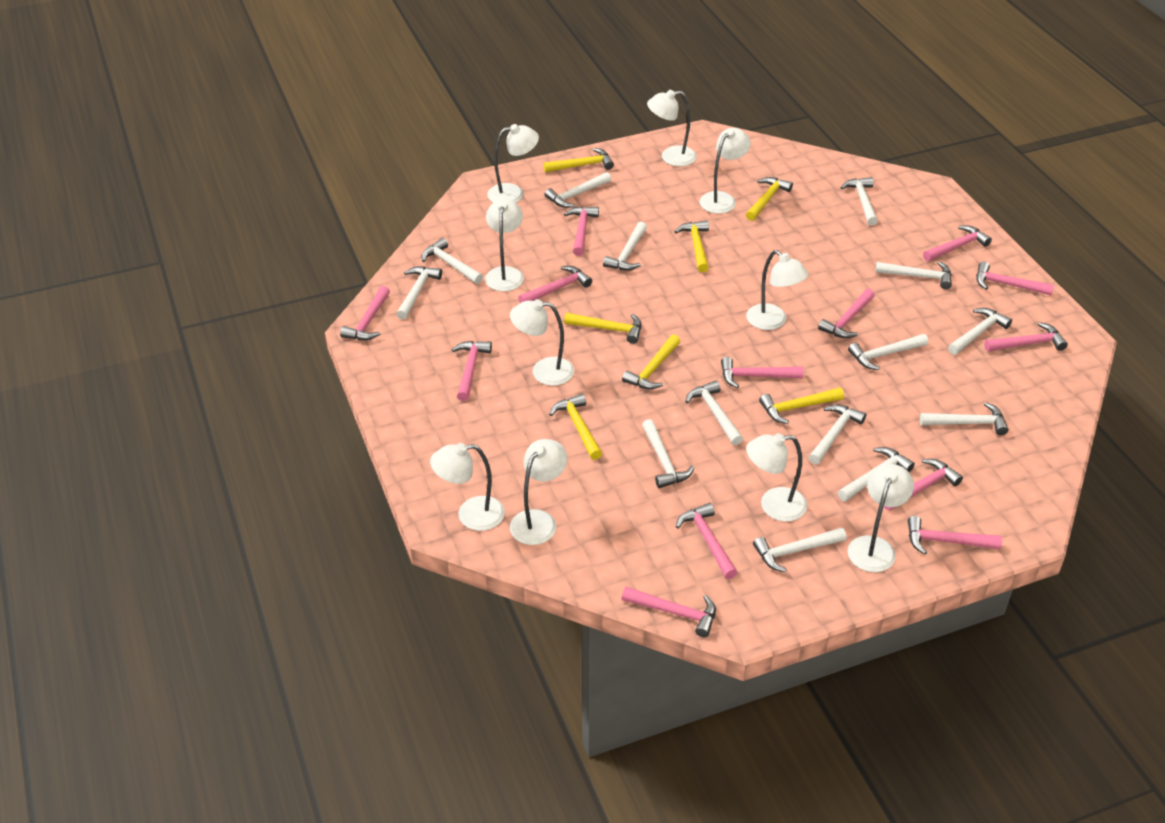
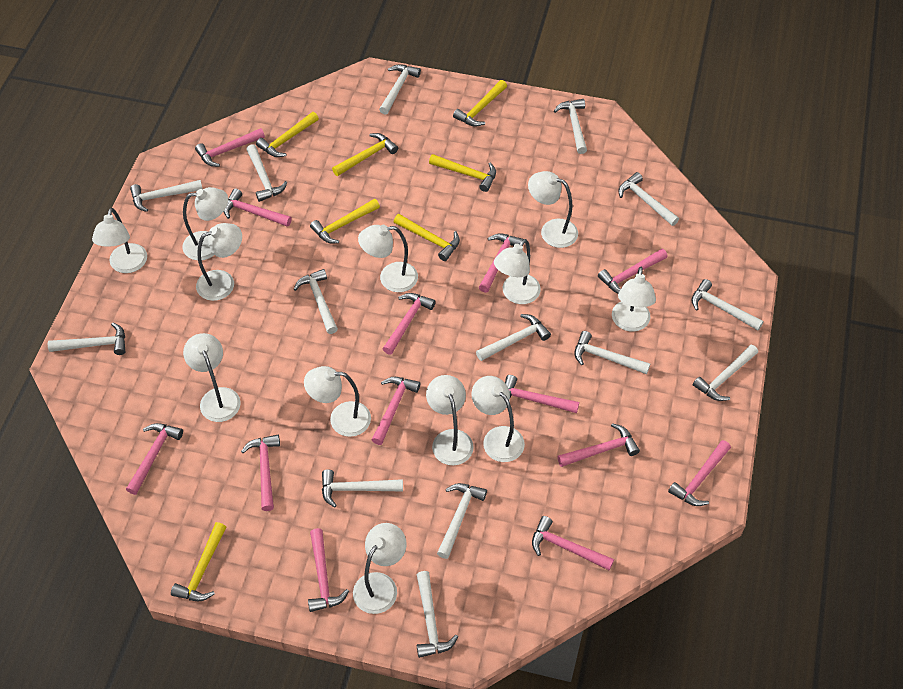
white lamp: 10 -> 12

